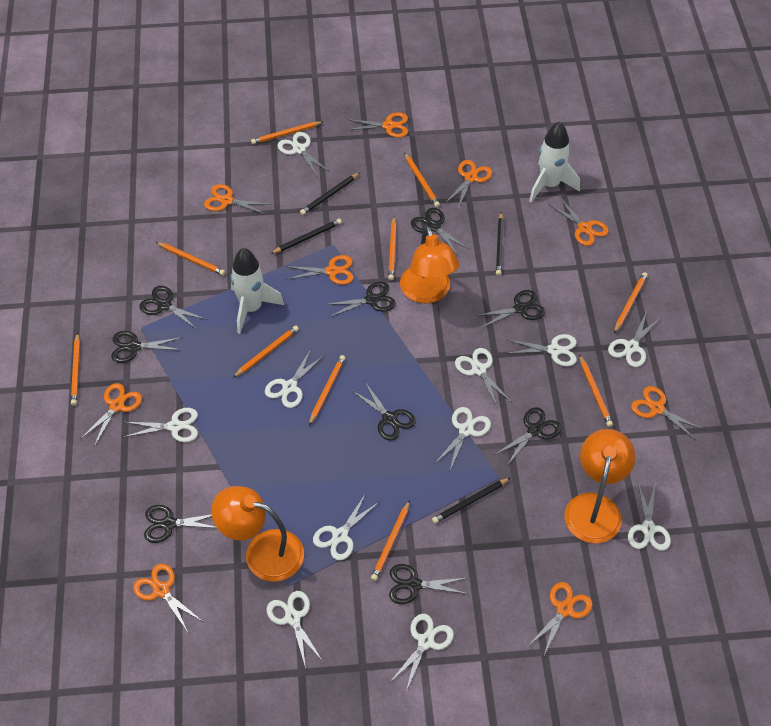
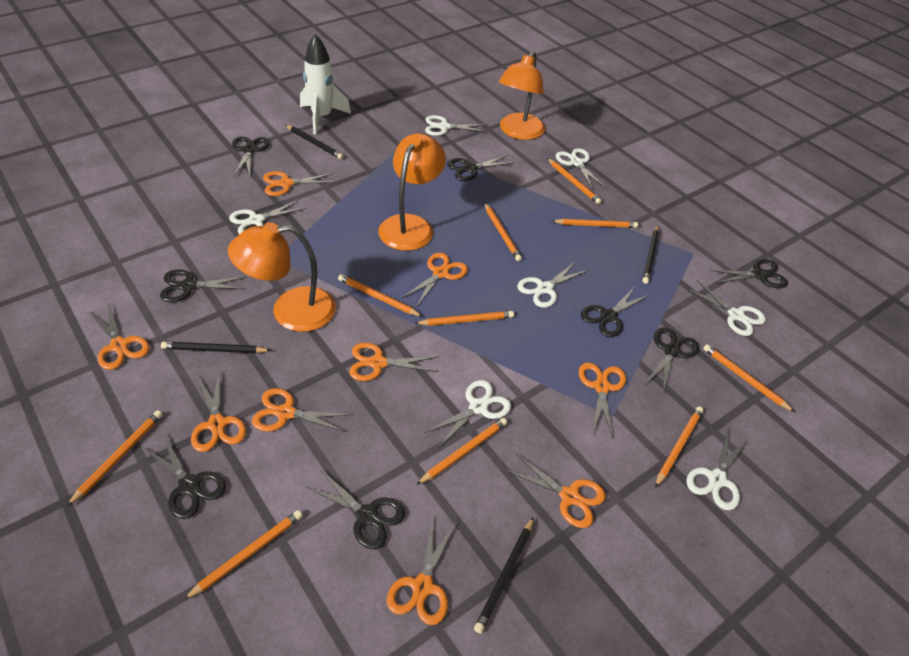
black scissors: 9 -> 8
white rocket: 2 -> 1
white scissors: 11 -> 7

